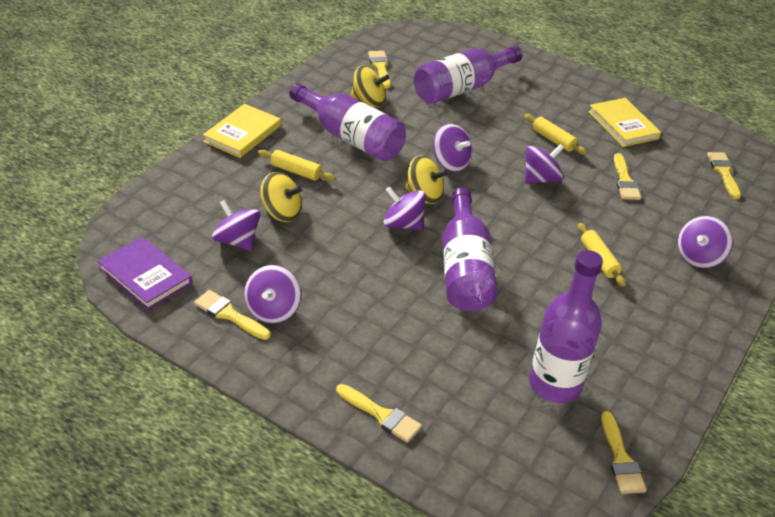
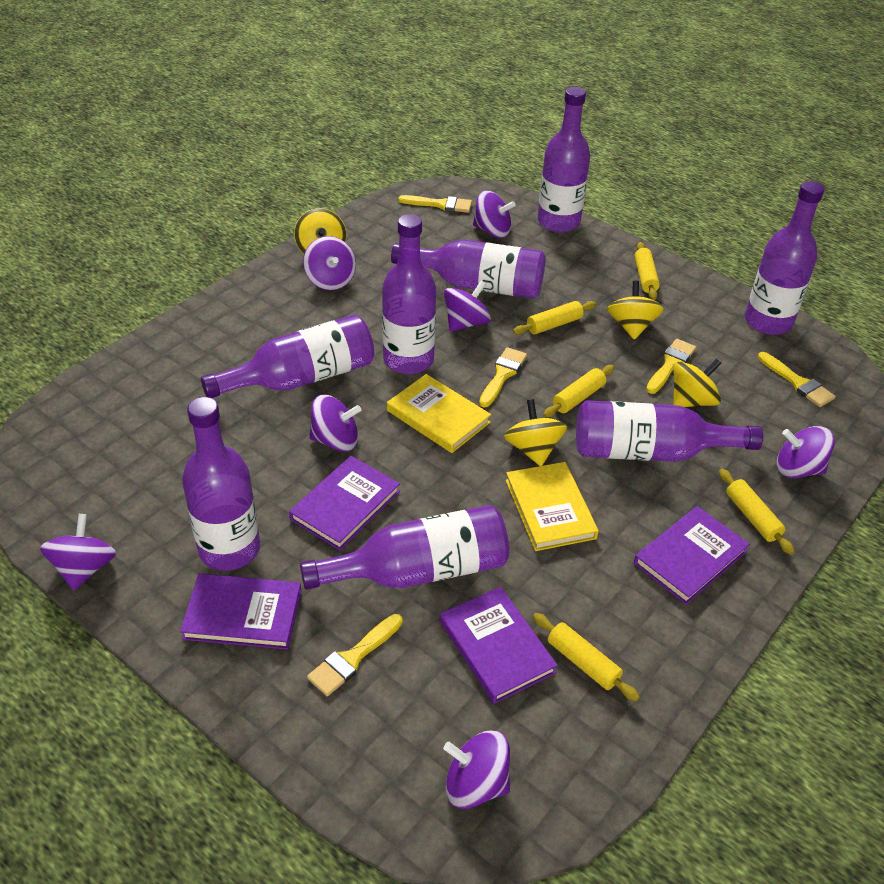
purple book: 1 -> 4
purple bottle: 4 -> 8
purple spinning top: 6 -> 7
yellow brush: 6 -> 5
yellow rolling pin: 3 -> 5
yellow spinning top: 3 -> 4

